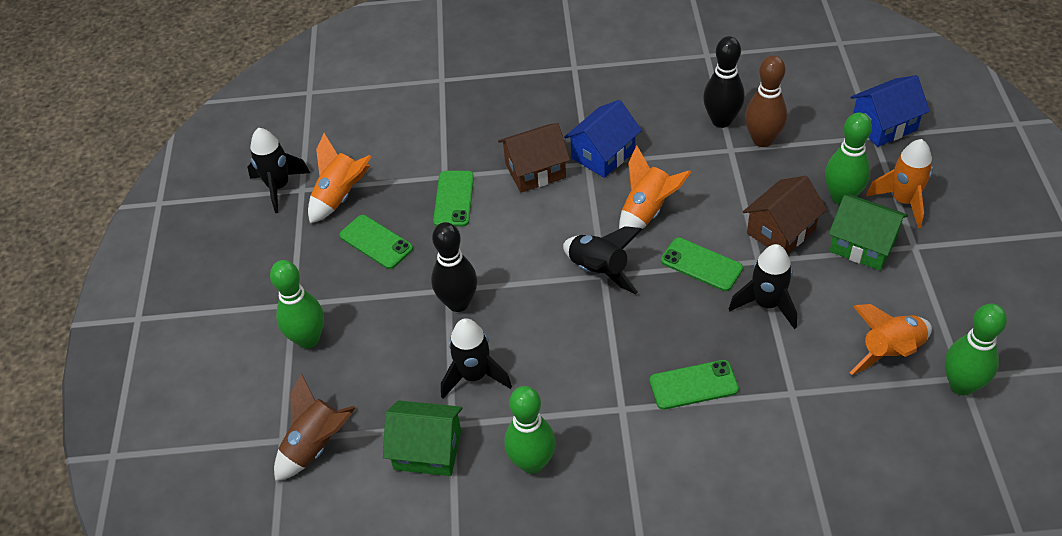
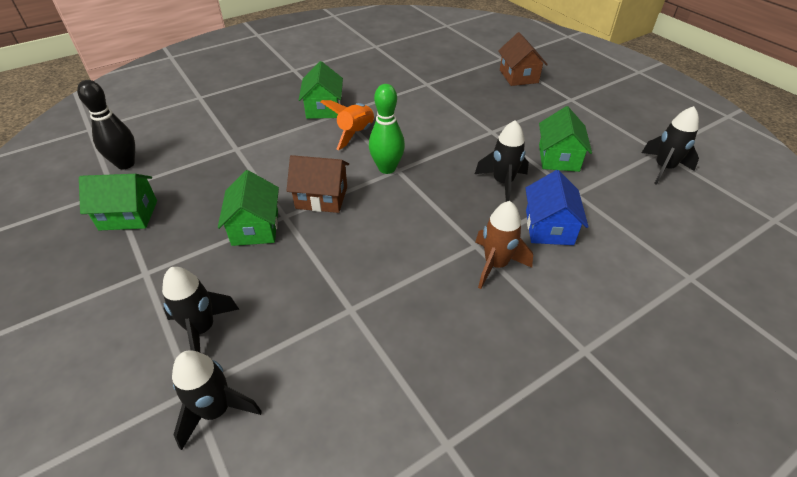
black bowling pin: 2 -> 1
blue house: 2 -> 1
brown bowling pin: 1 -> 0
green bowling pin: 4 -> 1
green house: 2 -> 4
green phone: 4 -> 0
orange rocket: 4 -> 1

